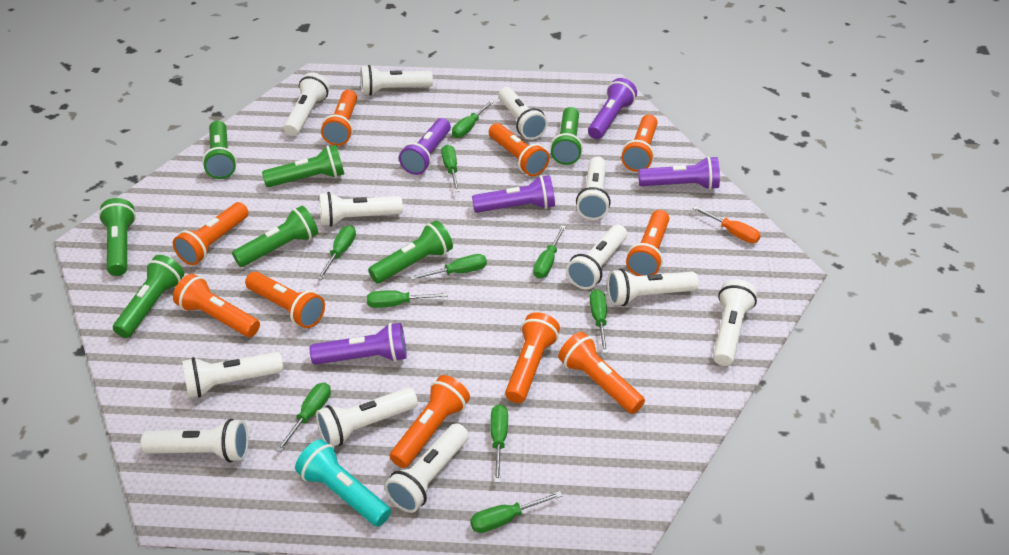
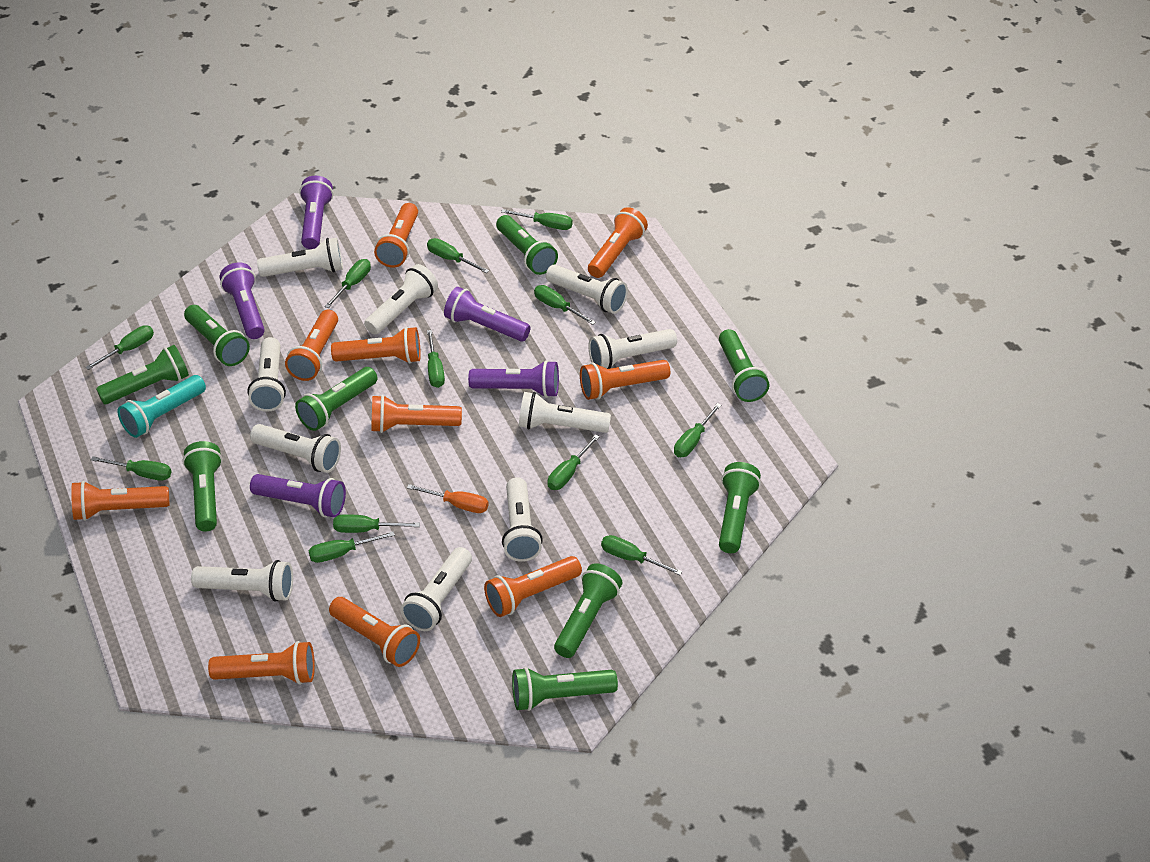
green flashlight: 7 -> 9
green screwdriver: 10 -> 12
white flashlight: 12 -> 10

